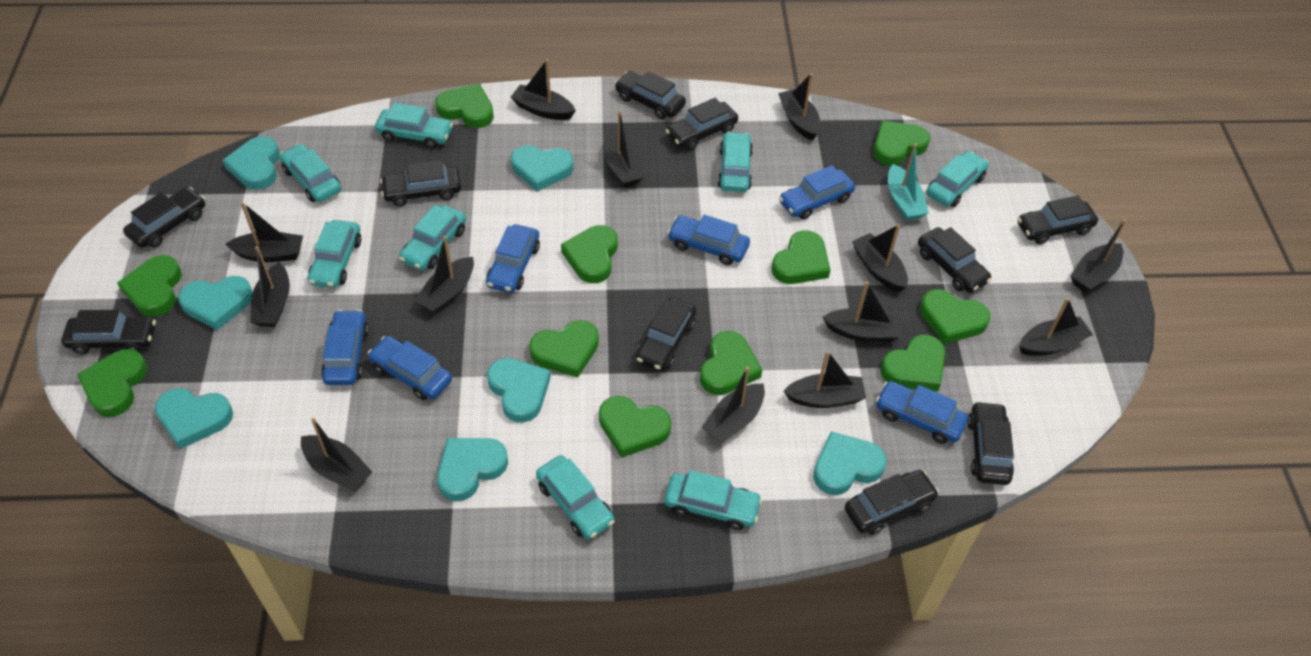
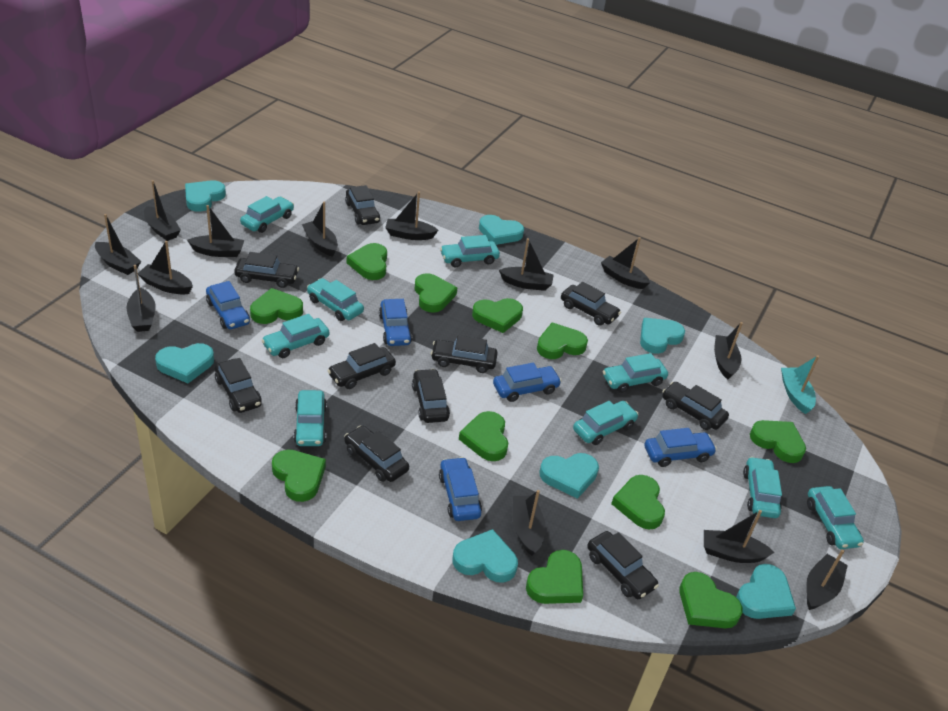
blue car: 6 -> 5
turquoise car: 8 -> 9

